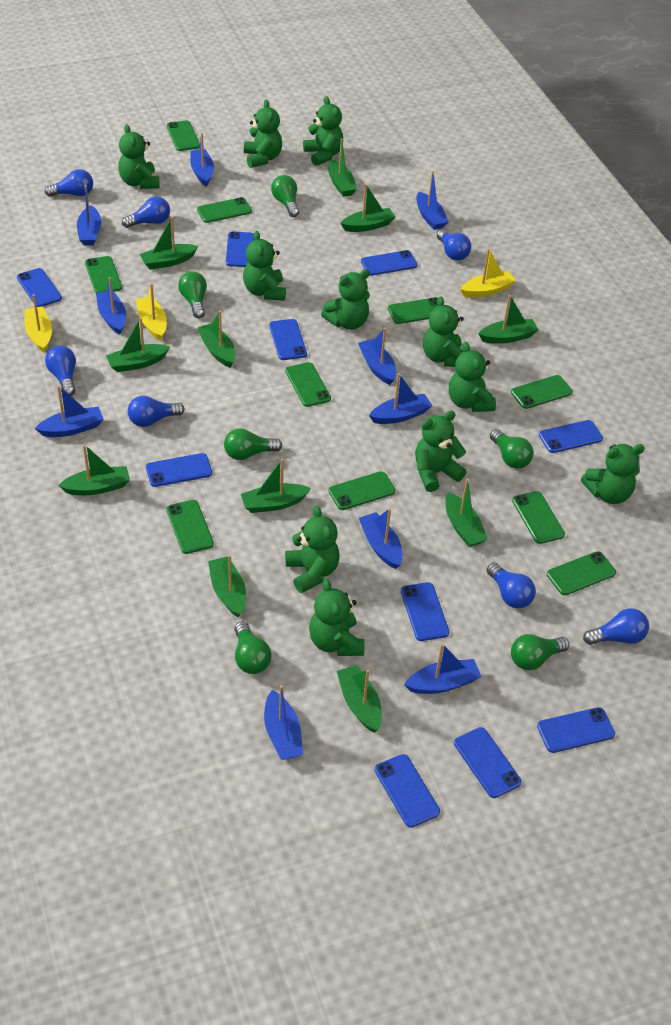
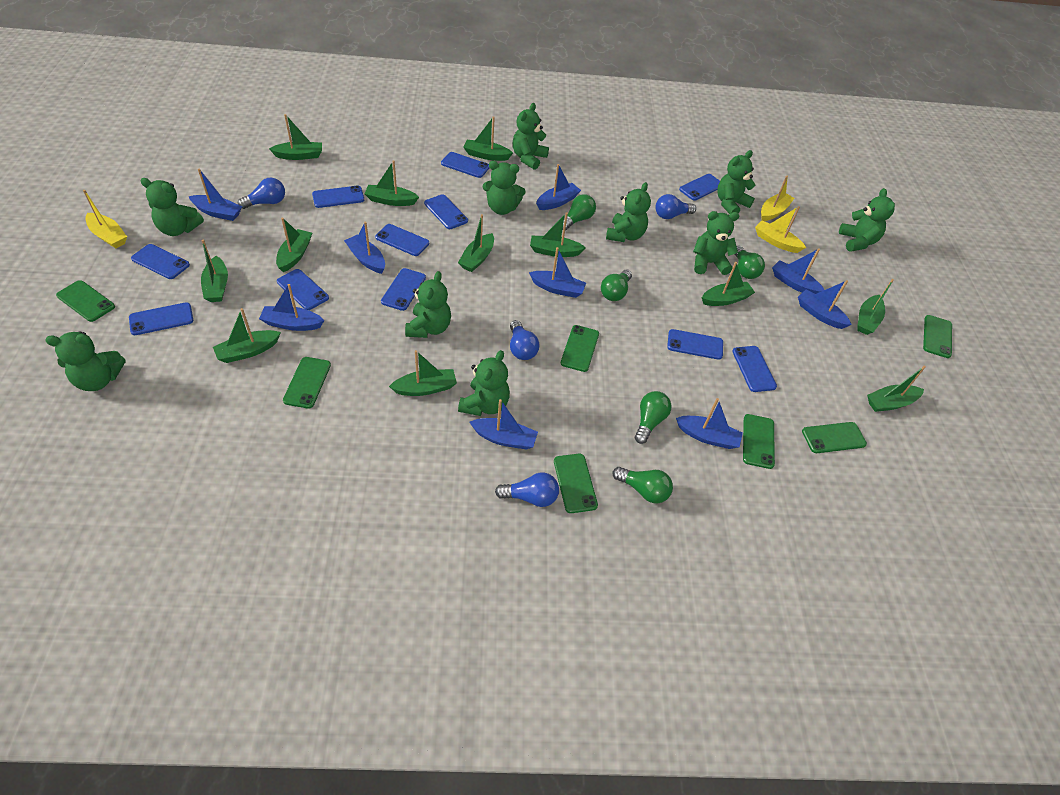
blue boat: 10 -> 9
blue light bulb: 7 -> 4
blue phone: 10 -> 11
green boat: 11 -> 12
green light bulb: 6 -> 5
green phone: 10 -> 7
green teddy bear: 11 -> 10

